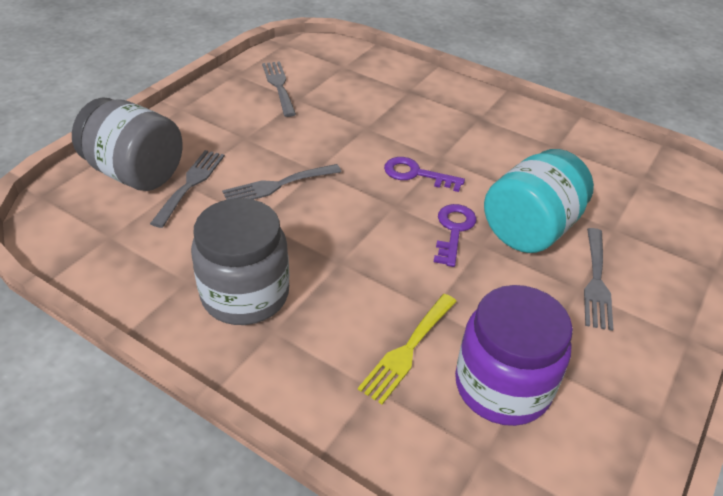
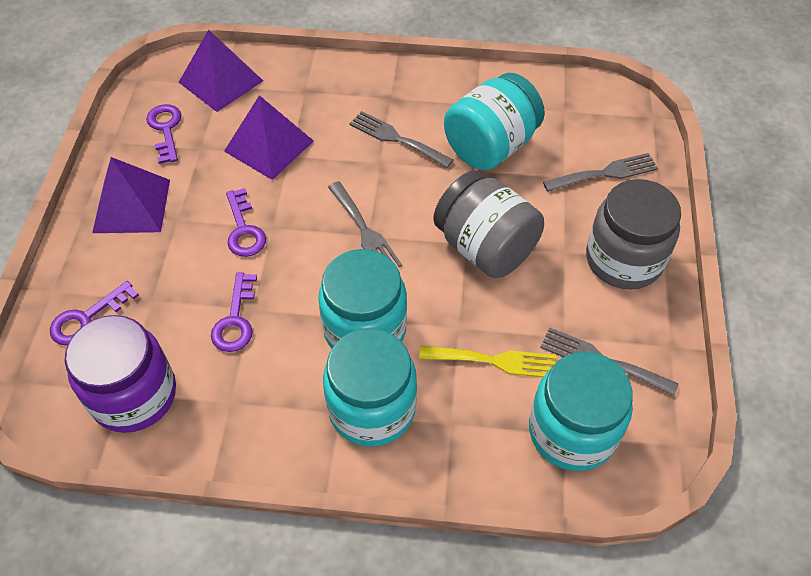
purple key: 2 -> 4
purple pyramid: 0 -> 3
turquoise jar: 1 -> 4

